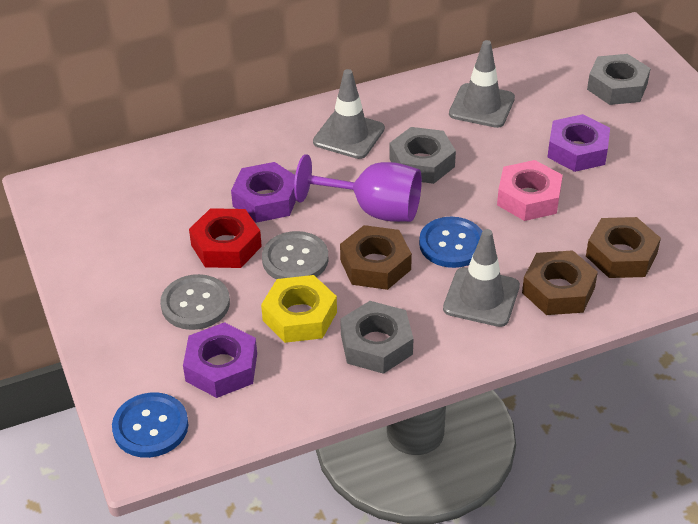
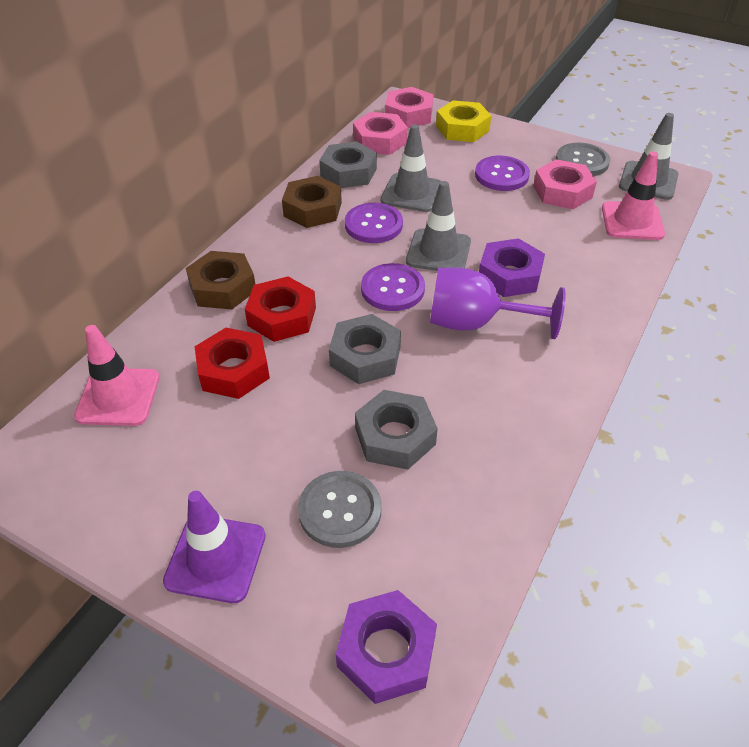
blue button: 2 -> 0
brown nut: 3 -> 2
pink nut: 1 -> 3
pink traffic cone: 0 -> 2
purple button: 0 -> 3
purple nut: 3 -> 2
purple traffic cone: 0 -> 1
red nut: 1 -> 2

